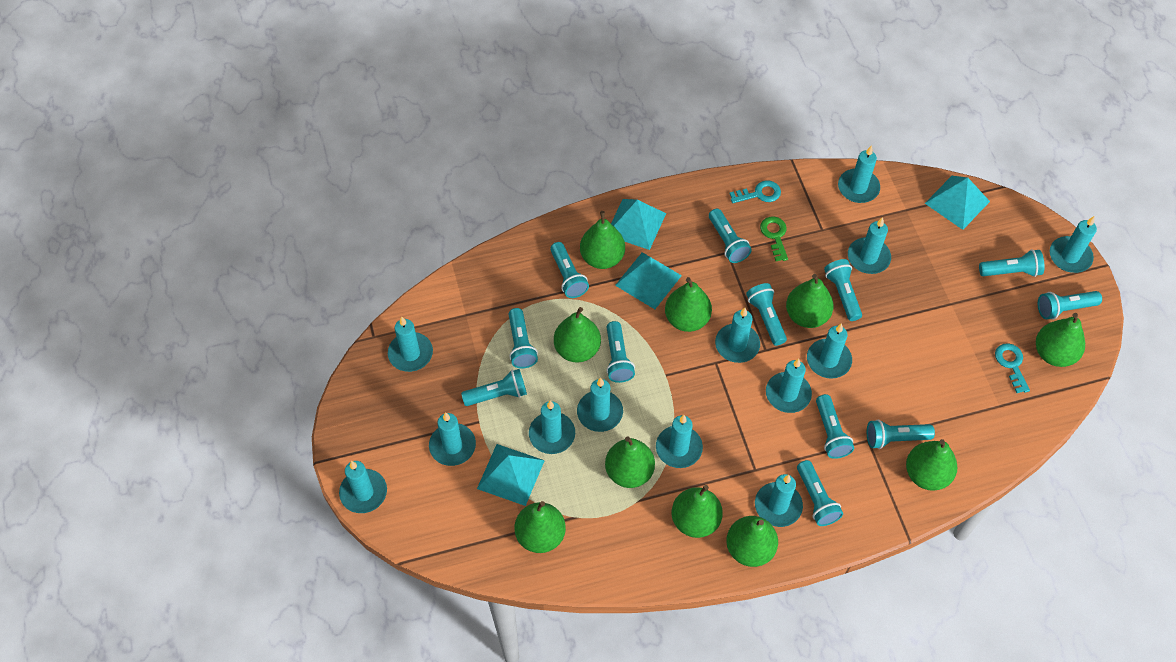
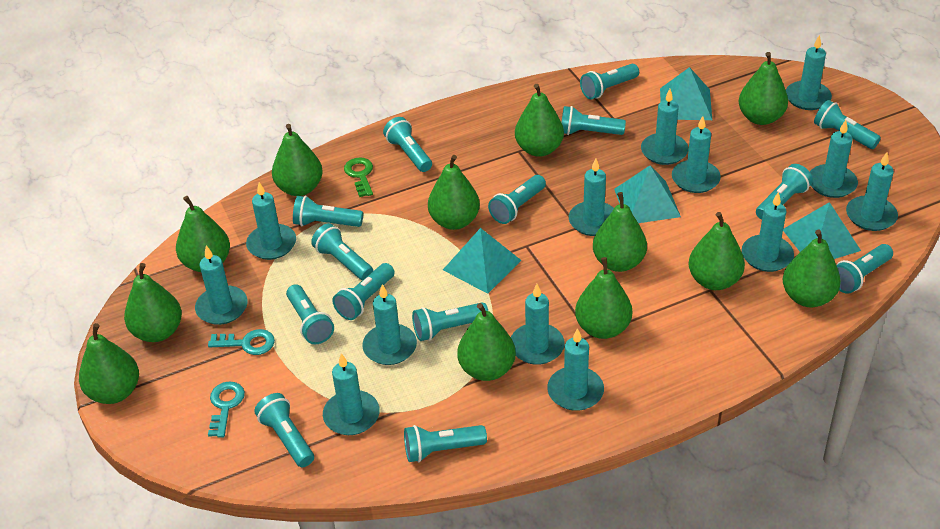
green pear: 10 -> 12
turquoise flashlight: 12 -> 14

